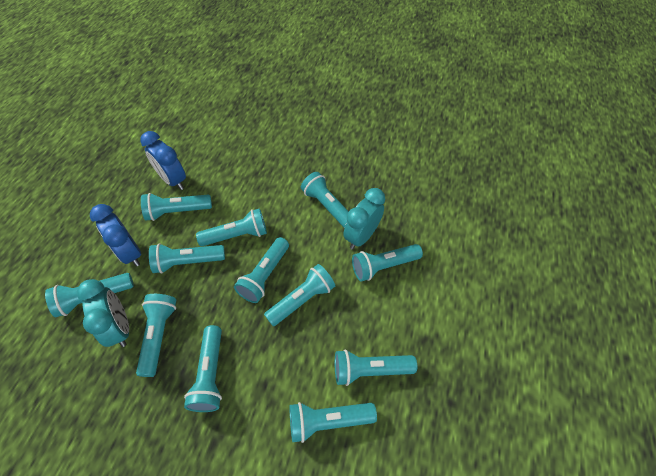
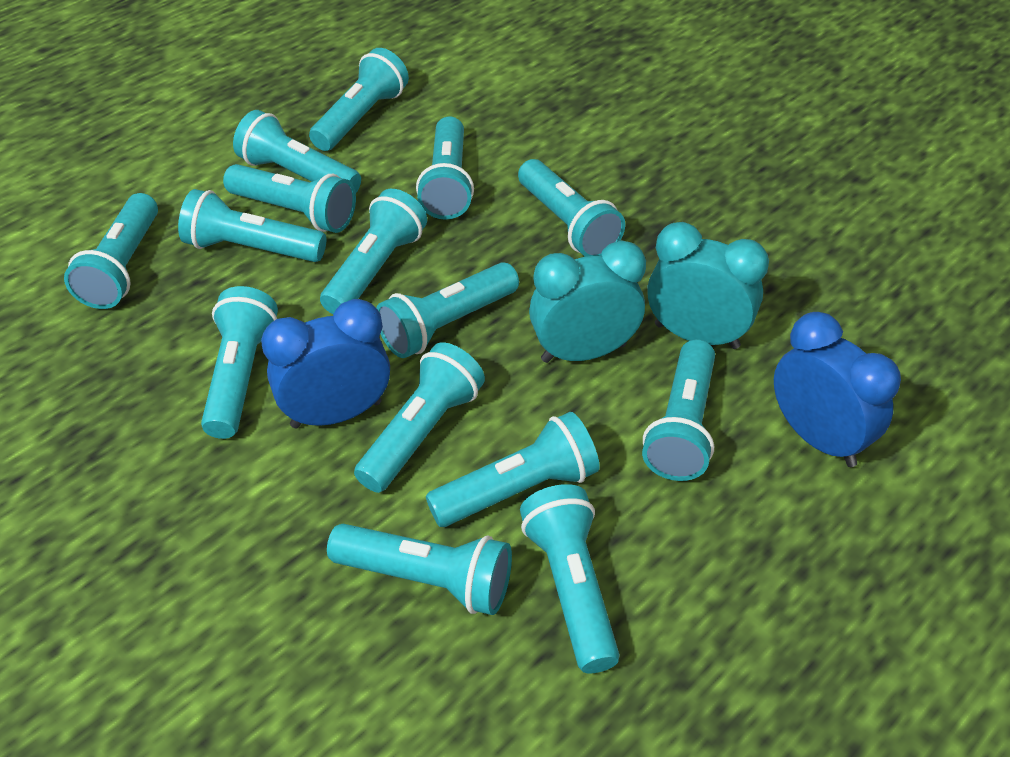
turquoise flashlight: 12 -> 15

